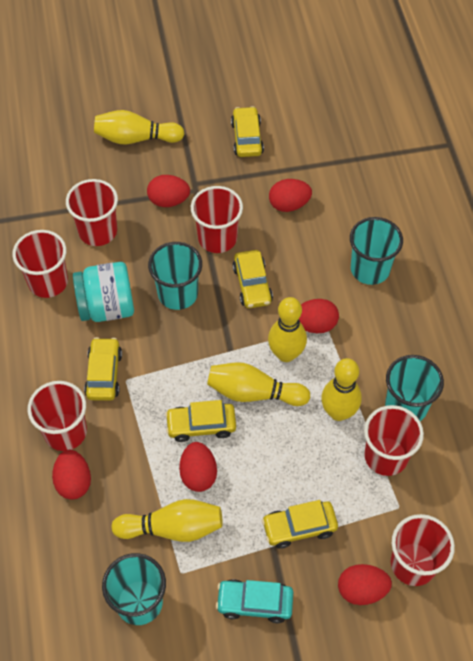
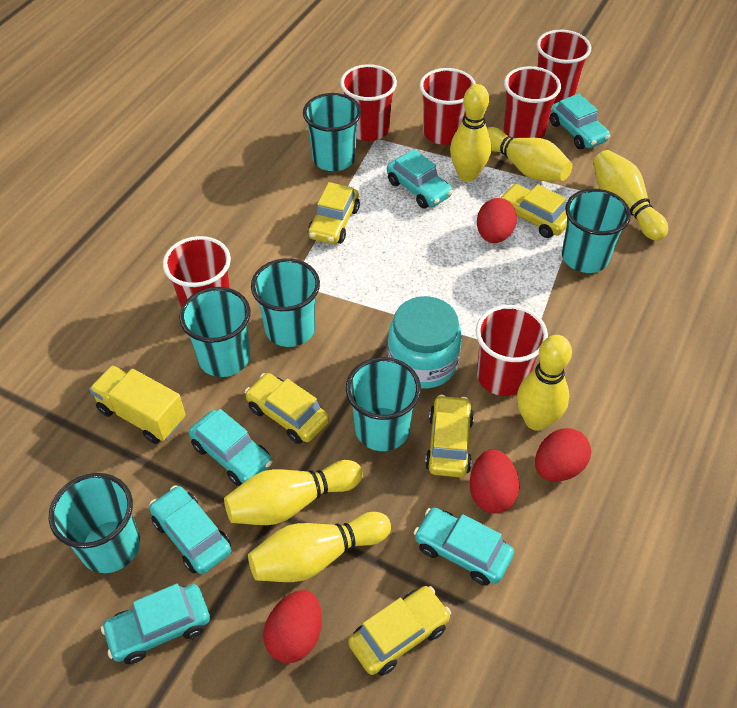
red egg: 6 -> 4
turquoise car: 1 -> 6
turquoise cup: 4 -> 6
yellow bowling pin: 5 -> 6
yellow truck: 0 -> 1

